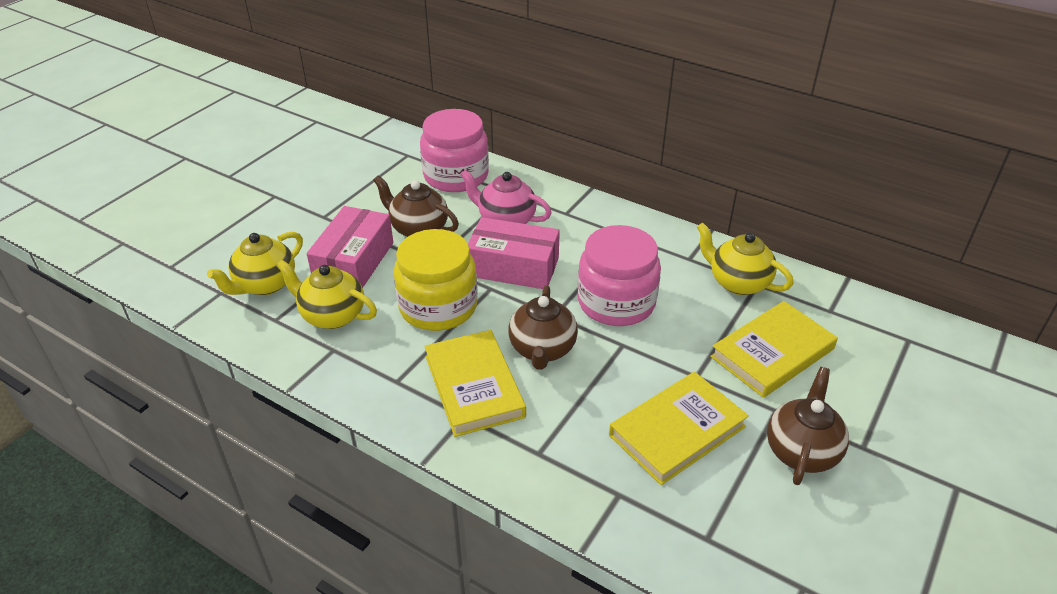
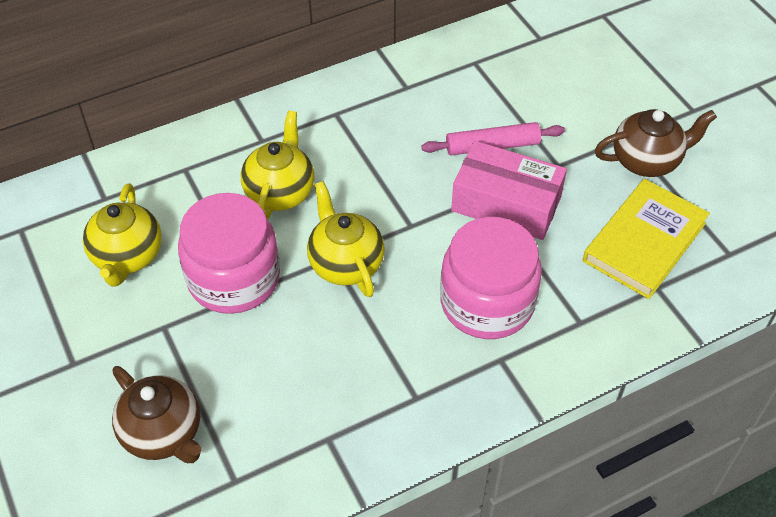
brown teapot: 3 -> 2
pink box: 2 -> 1
pink rolling pin: 0 -> 1
pink teapot: 1 -> 0
yellow book: 3 -> 1
yellow jar: 1 -> 0

